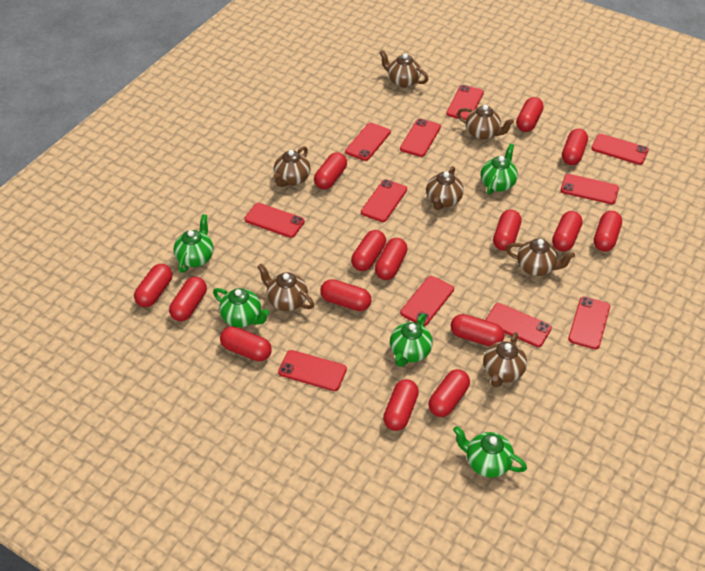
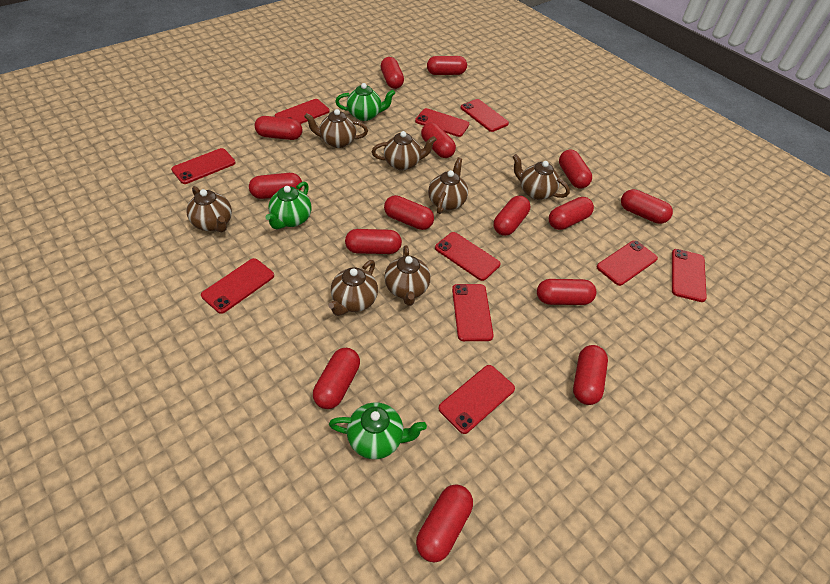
green teapot: 5 -> 3
red phone: 11 -> 10

